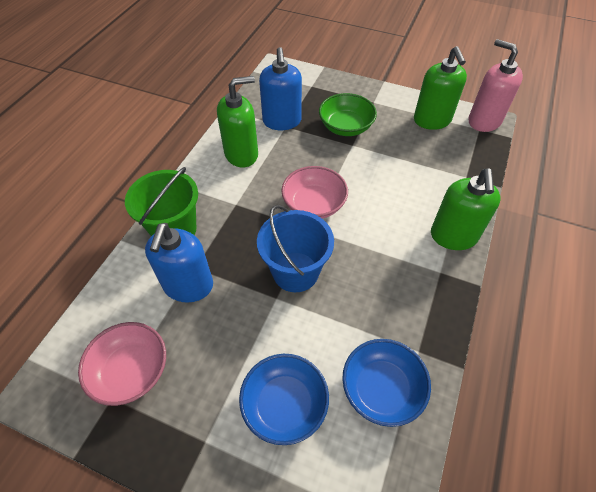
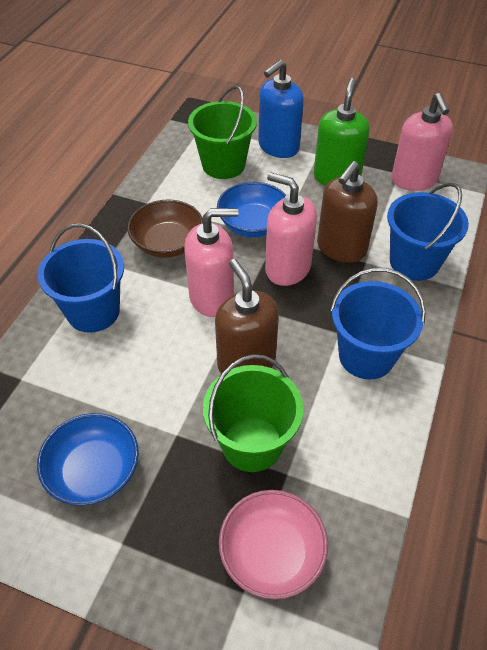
blue bucket: 1 -> 3
blue soap dispenser: 2 -> 1
brown bowl: 0 -> 1
brown soap dispenser: 0 -> 2
green bowl: 1 -> 0
green bucket: 1 -> 2
green soap dispenser: 3 -> 1
pink bowl: 2 -> 1
pink soap dispenser: 1 -> 3

